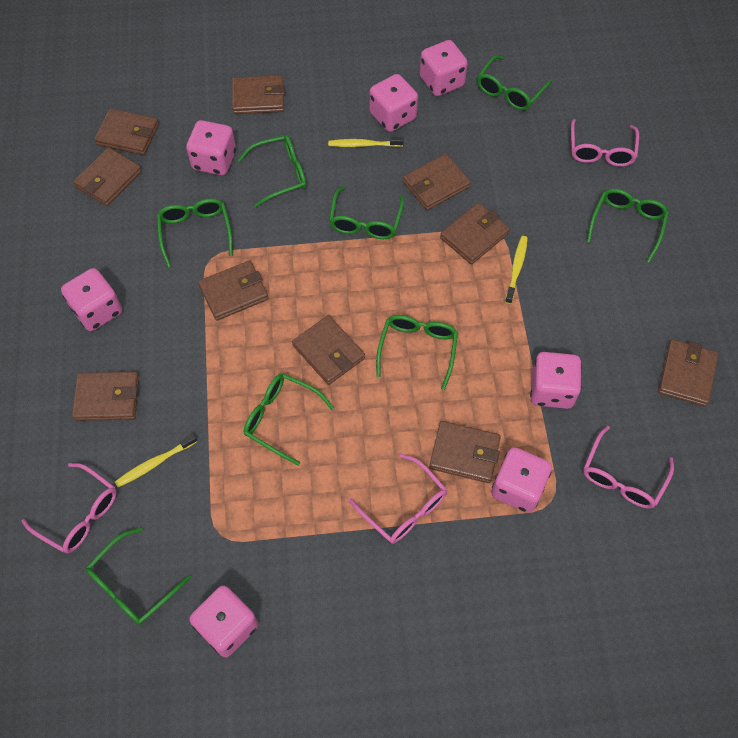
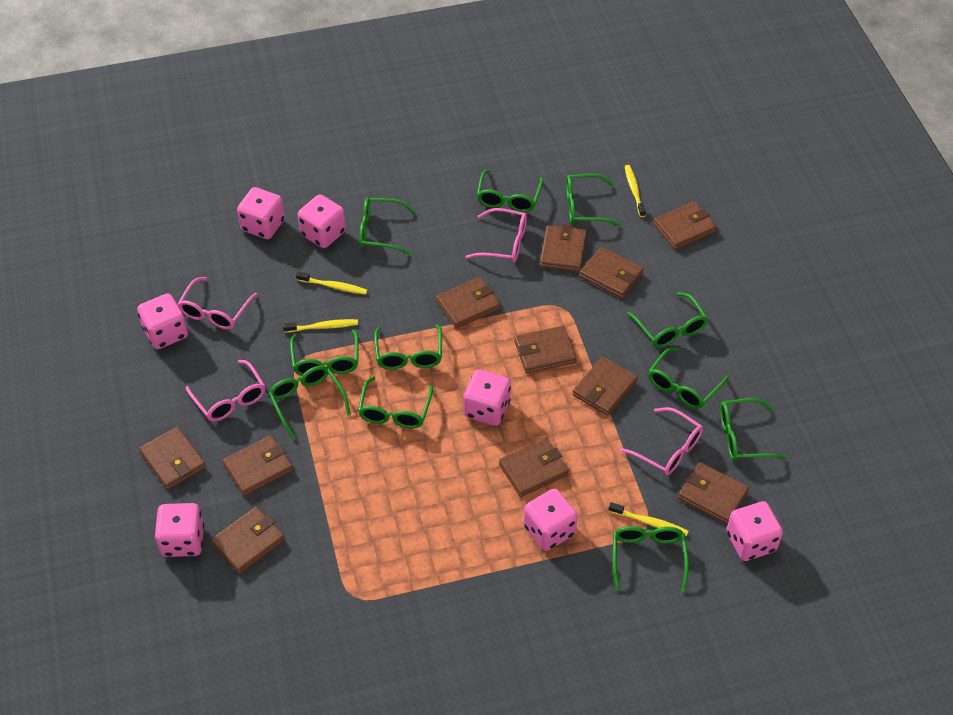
brown wallet: 10 -> 11
green glasses: 8 -> 11
yellow toothbrush: 3 -> 4

